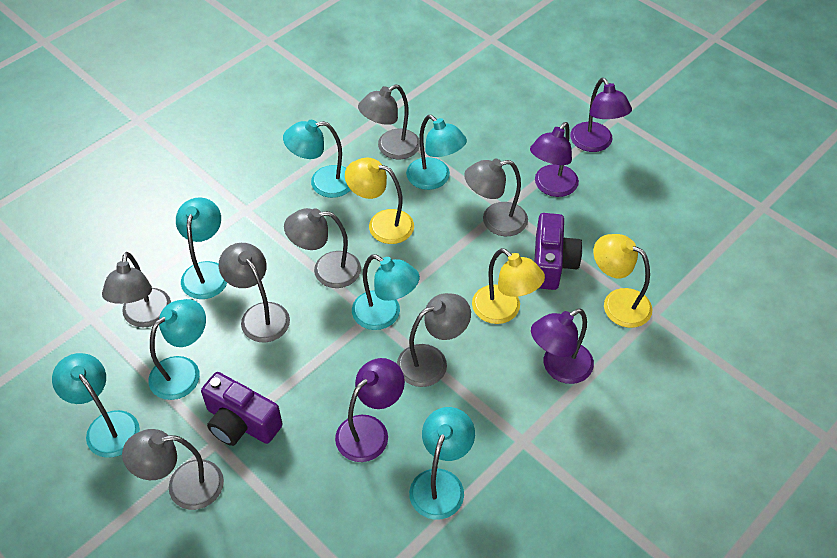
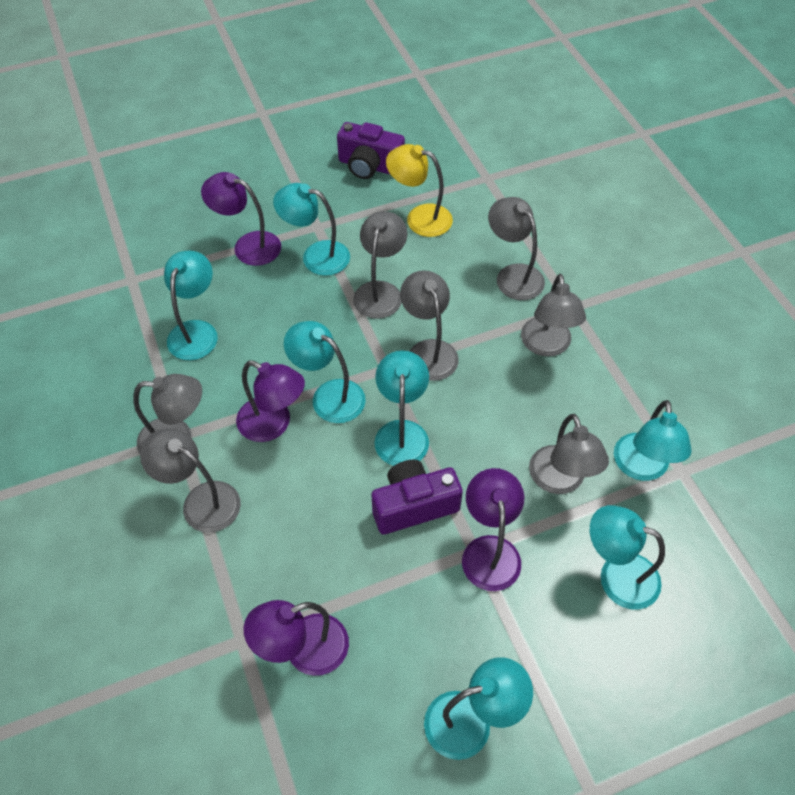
yellow lamp: 3 -> 1

